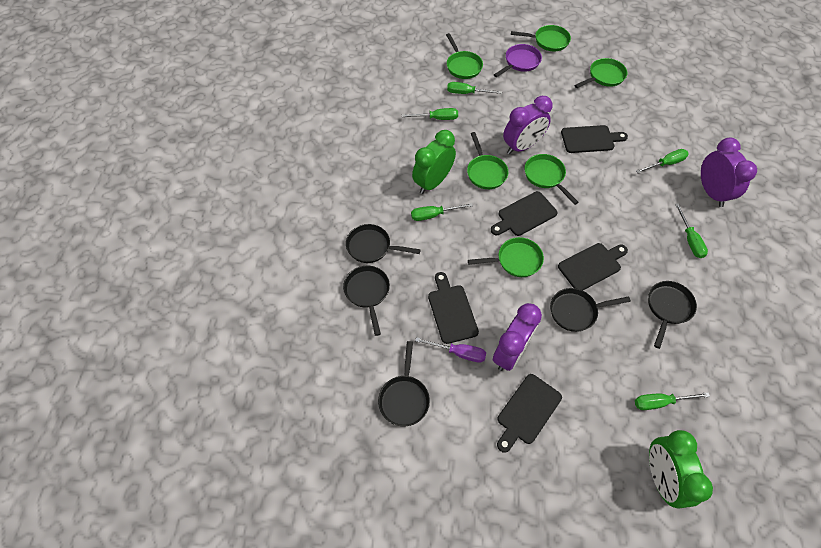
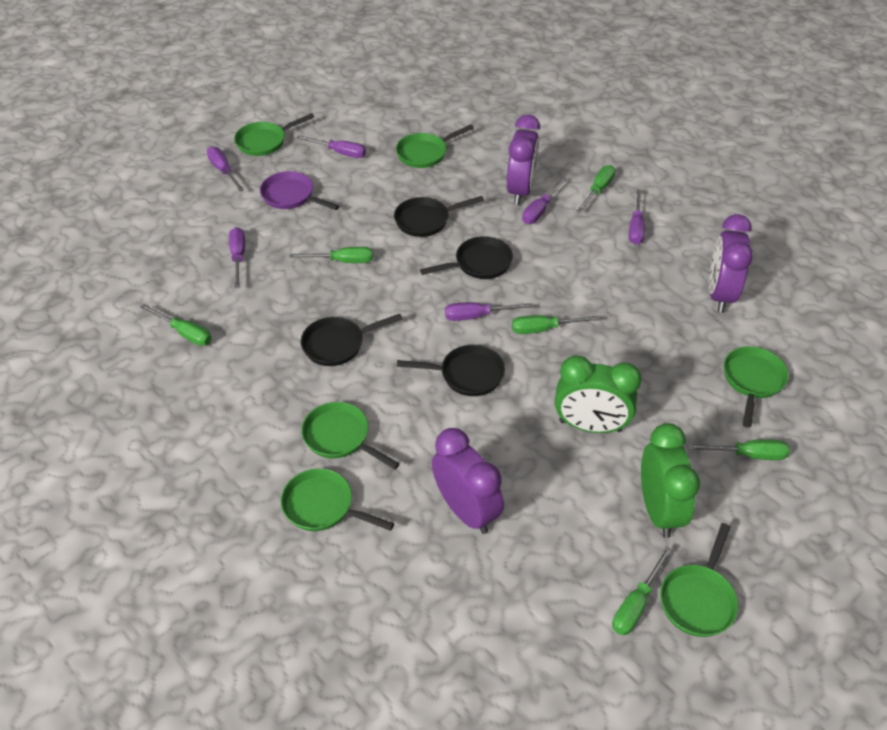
black cutting board: 5 -> 0
black pan: 5 -> 4
purple screwdriver: 1 -> 6

